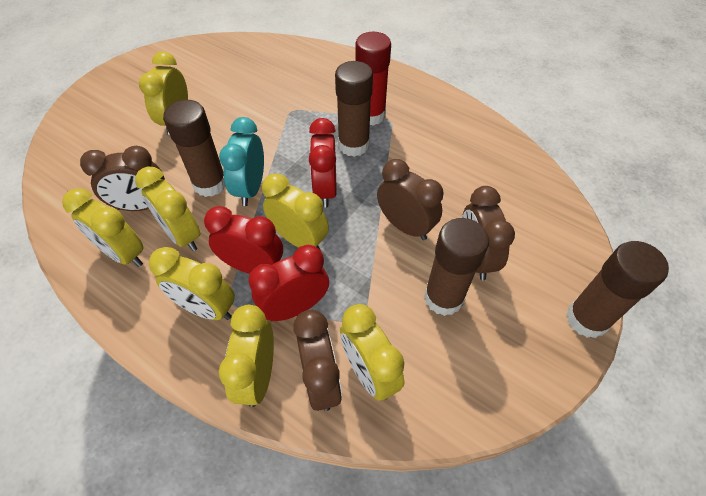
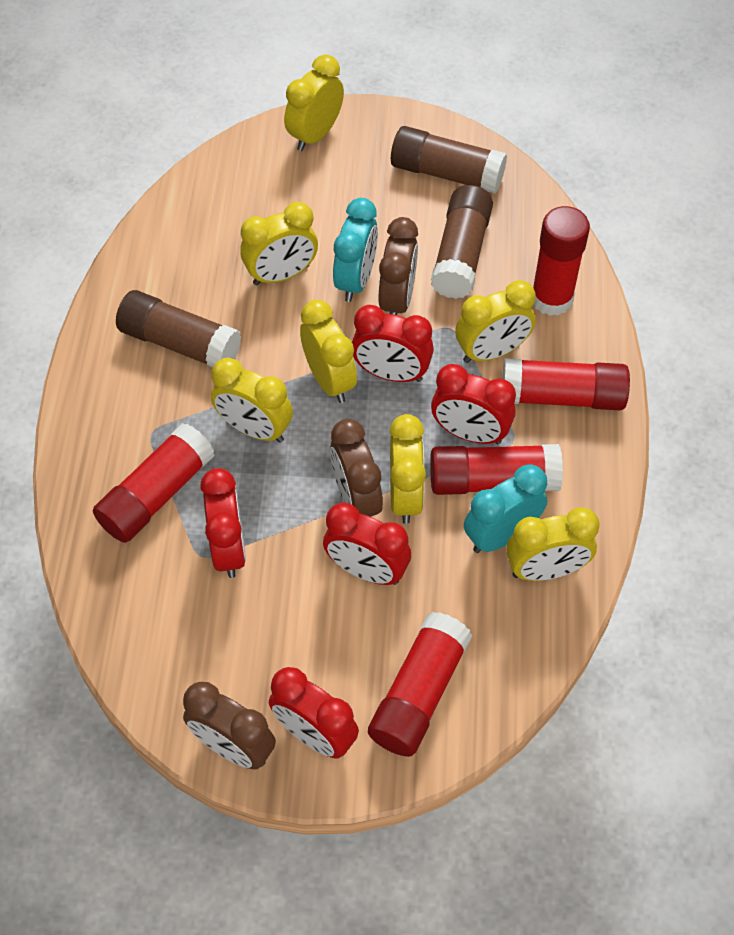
brown clock: 4 -> 3
brown glue stick: 4 -> 3
red clock: 3 -> 5
red glue stick: 1 -> 5
turquoise clock: 1 -> 2

